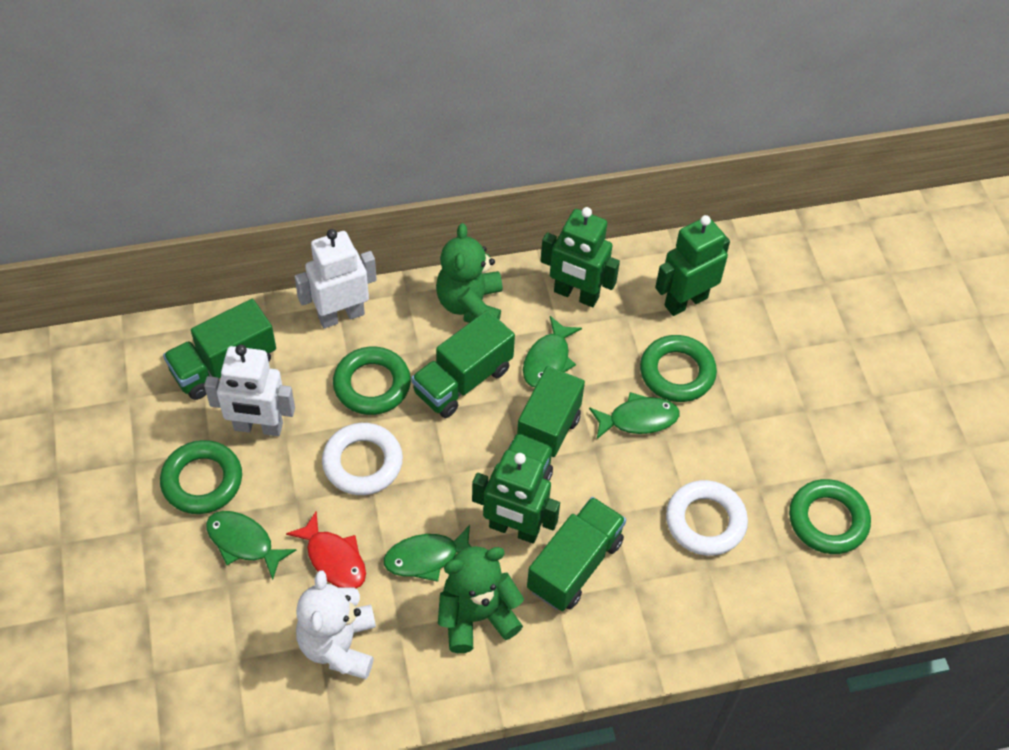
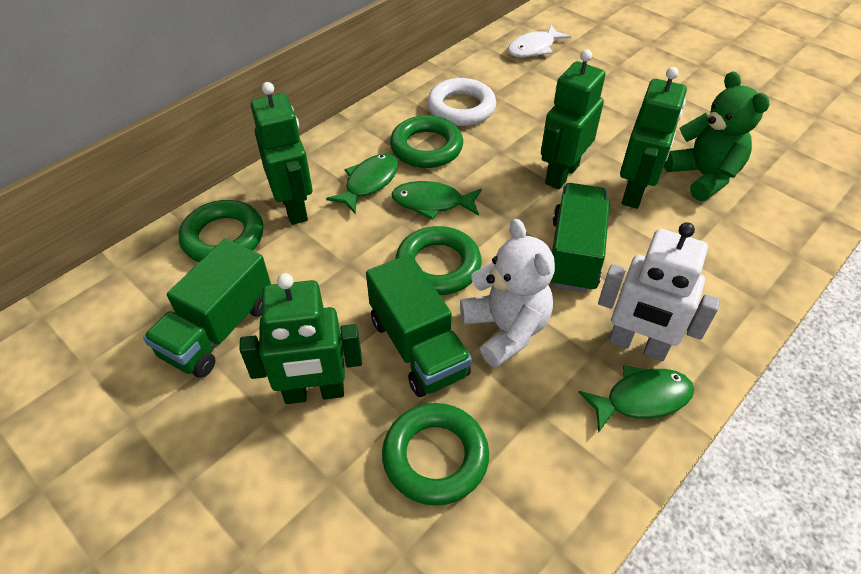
green fish: 4 -> 3
green robot: 3 -> 4
green teddy bear: 2 -> 1
green truck: 4 -> 3
red fish: 1 -> 0
white fish: 0 -> 1
white ring: 2 -> 1
white robot: 2 -> 1

